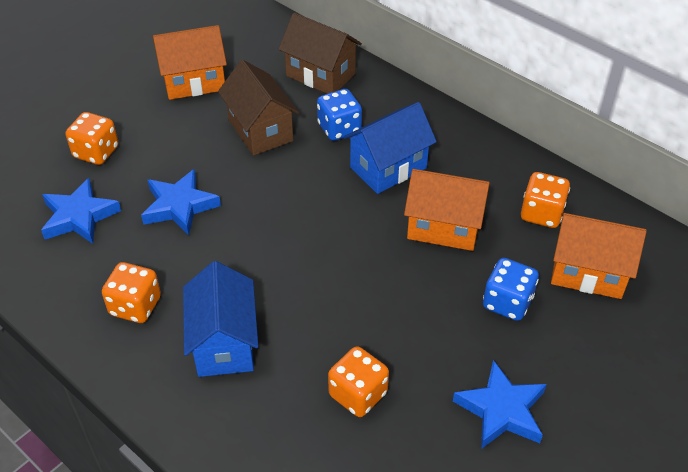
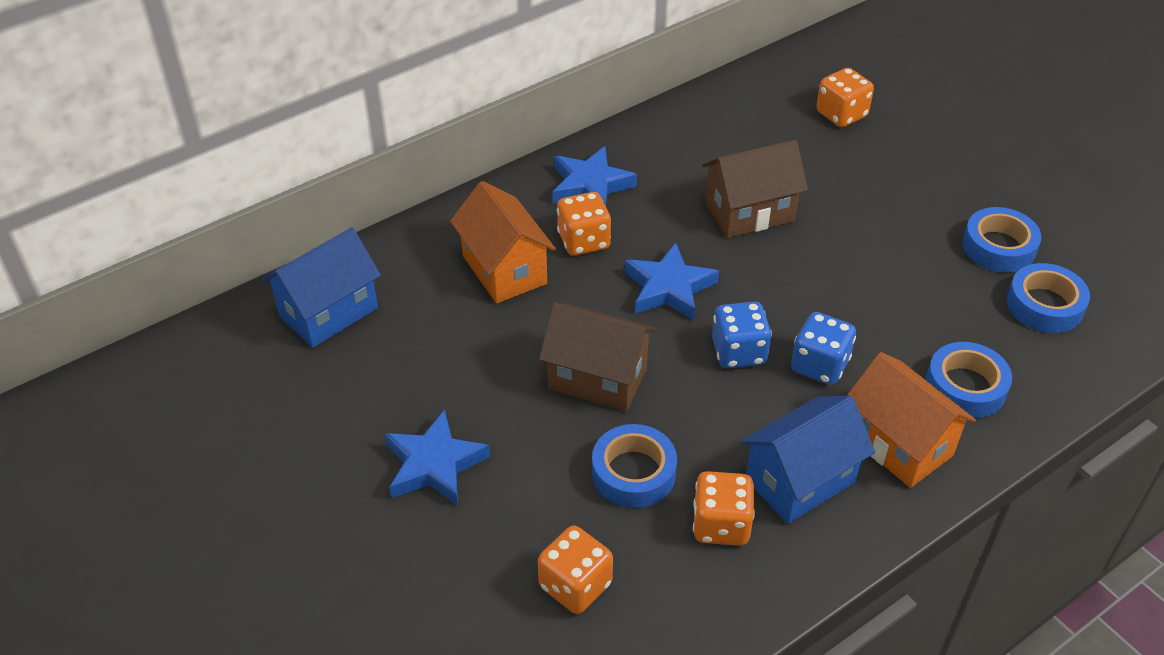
blue tape: 0 -> 4
orange house: 3 -> 2

